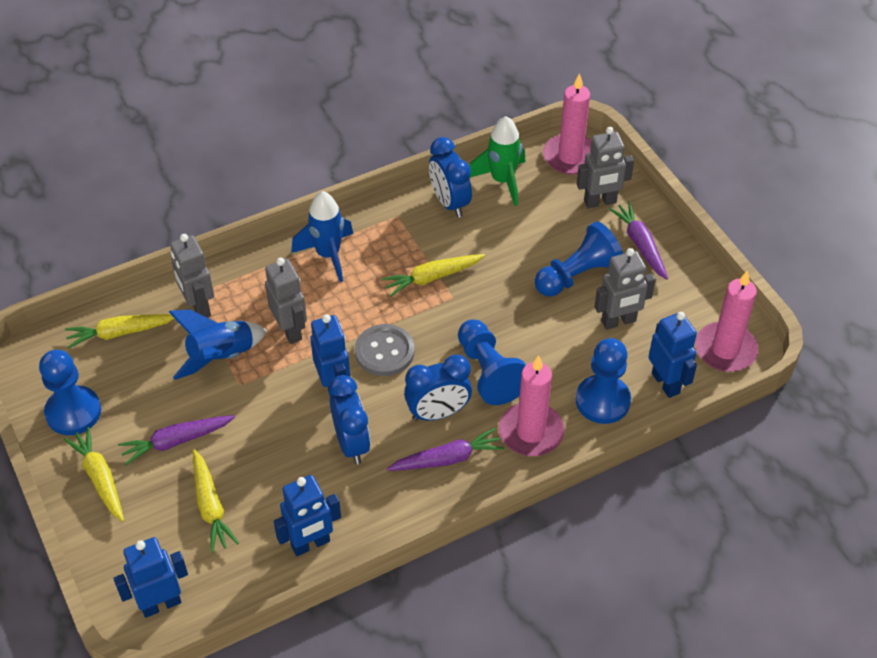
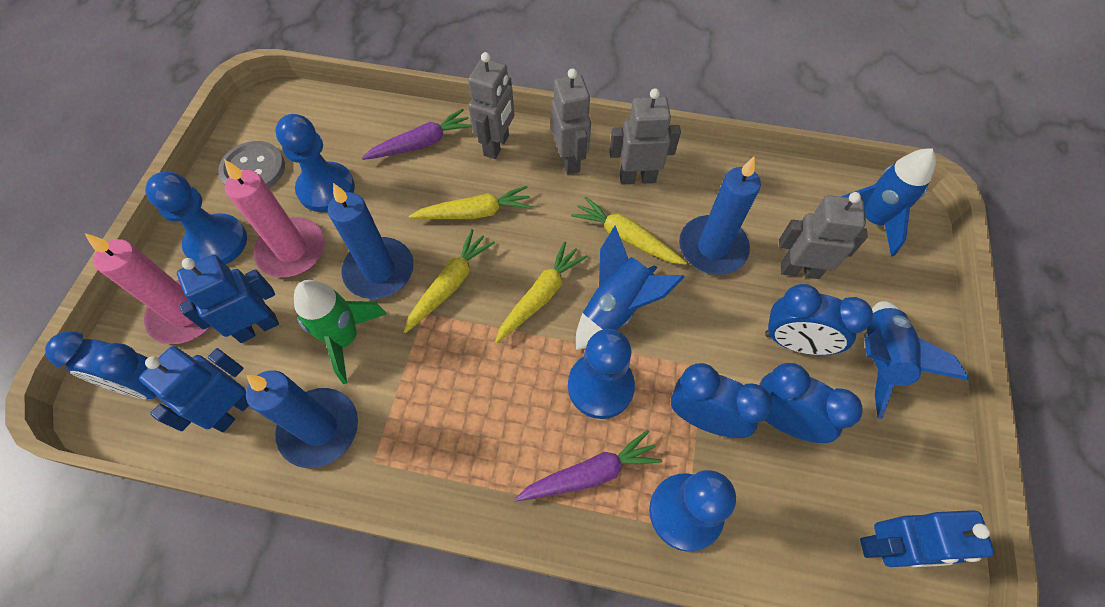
blue candle: 0 -> 3
blue clock: 3 -> 4
blue robot: 4 -> 3
blue rocket: 2 -> 3
pink candle: 3 -> 2
purple carrot: 3 -> 2

